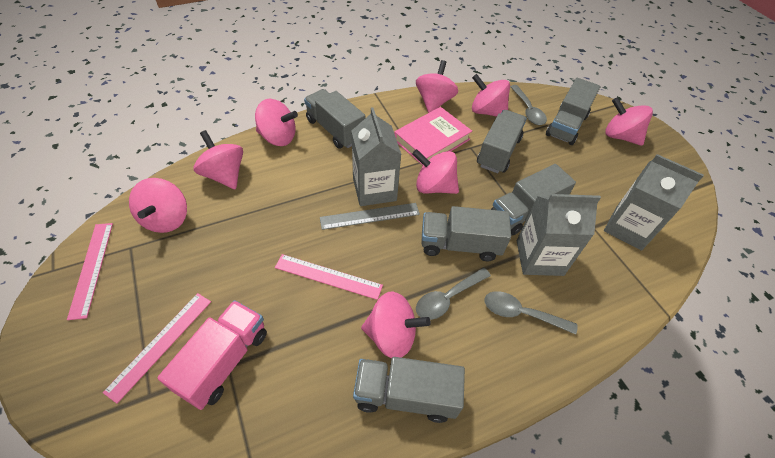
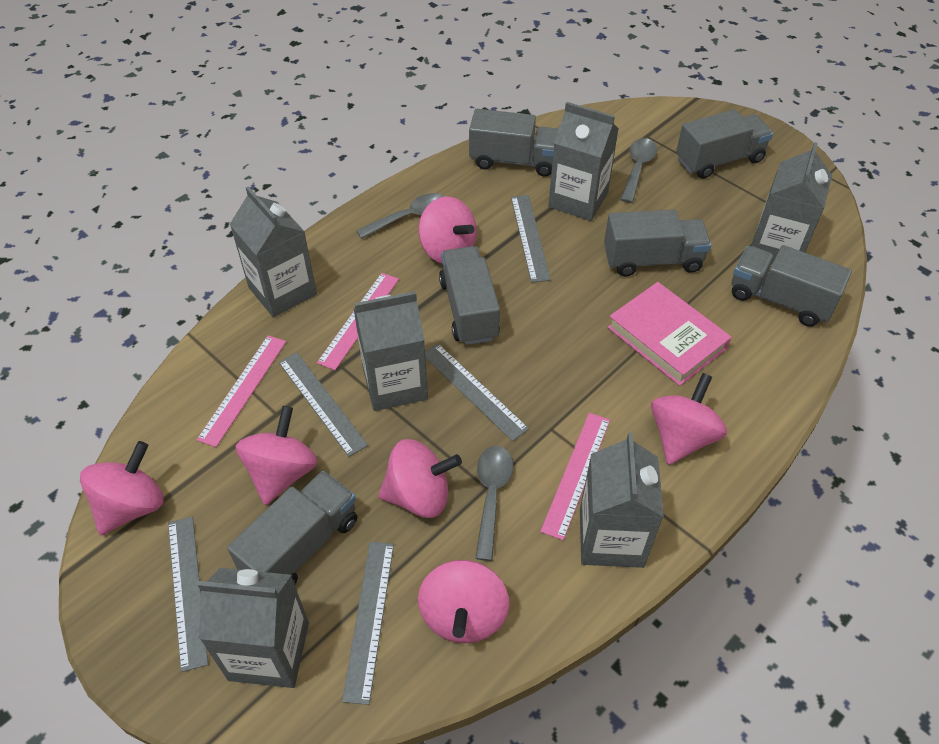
grey carton: 3 -> 6
grey ruler: 1 -> 5
pink spinning top: 8 -> 6
pink truck: 1 -> 0

